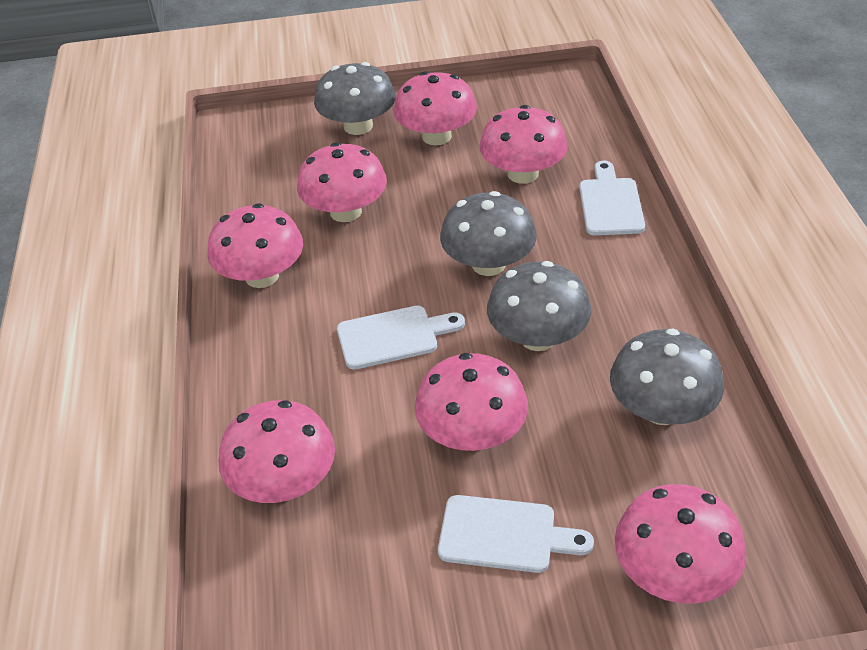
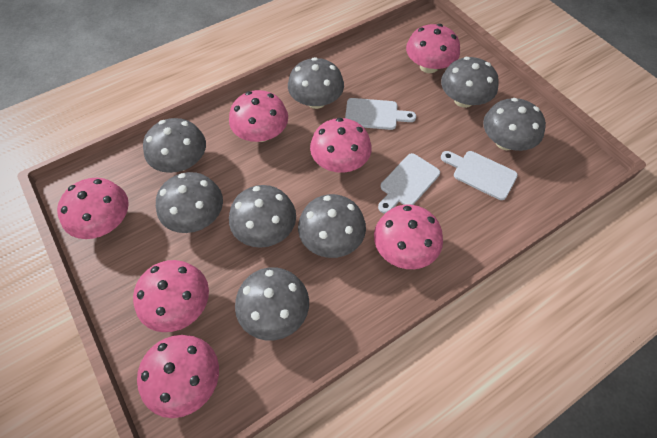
grey mushroom: 4 -> 8

